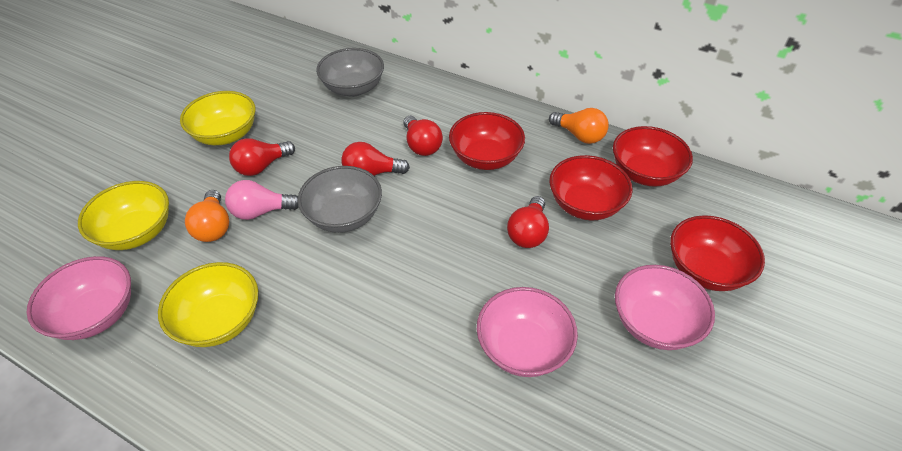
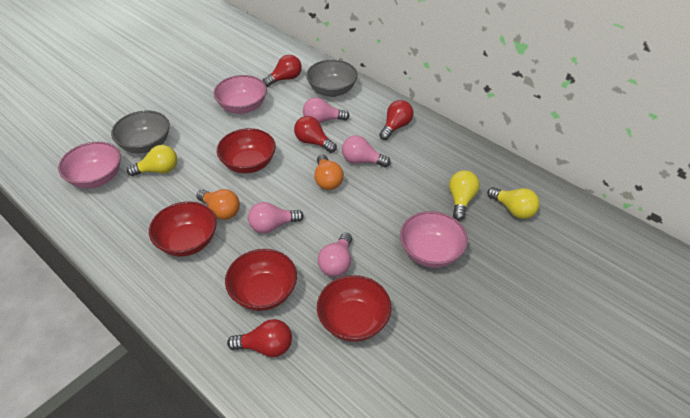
pink light bulb: 1 -> 4
yellow bowl: 3 -> 0
yellow light bulb: 0 -> 3

